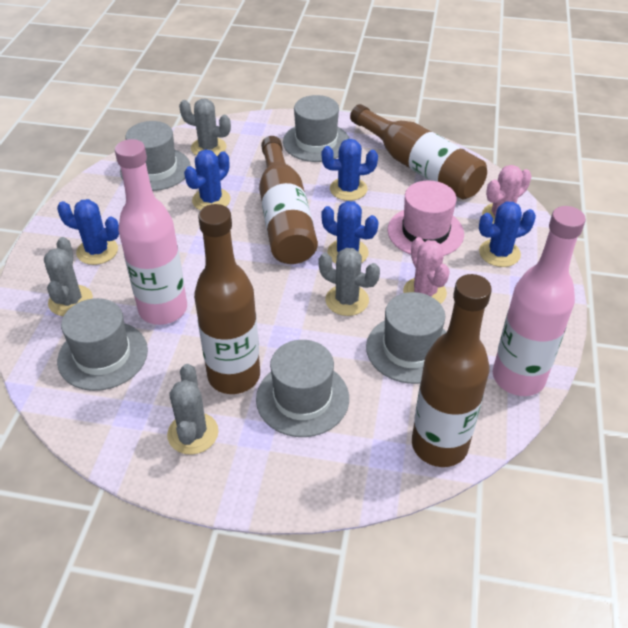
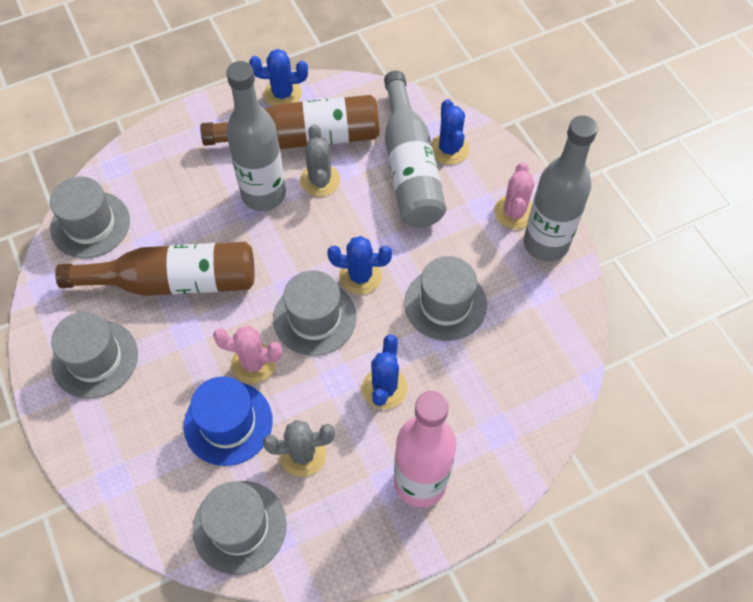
blue cactus: 5 -> 4
blue hat: 0 -> 1
brown bottle: 4 -> 2
grey bottle: 0 -> 3
grey cactus: 4 -> 2
pink bottle: 2 -> 1
pink hat: 1 -> 0

